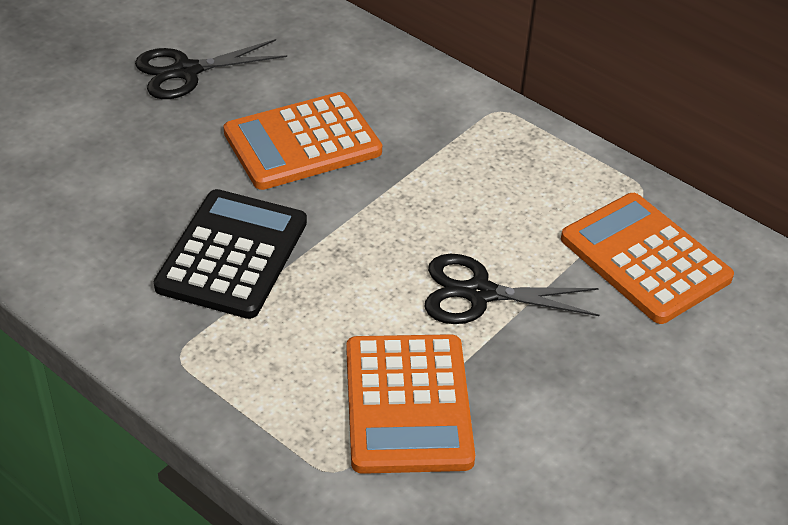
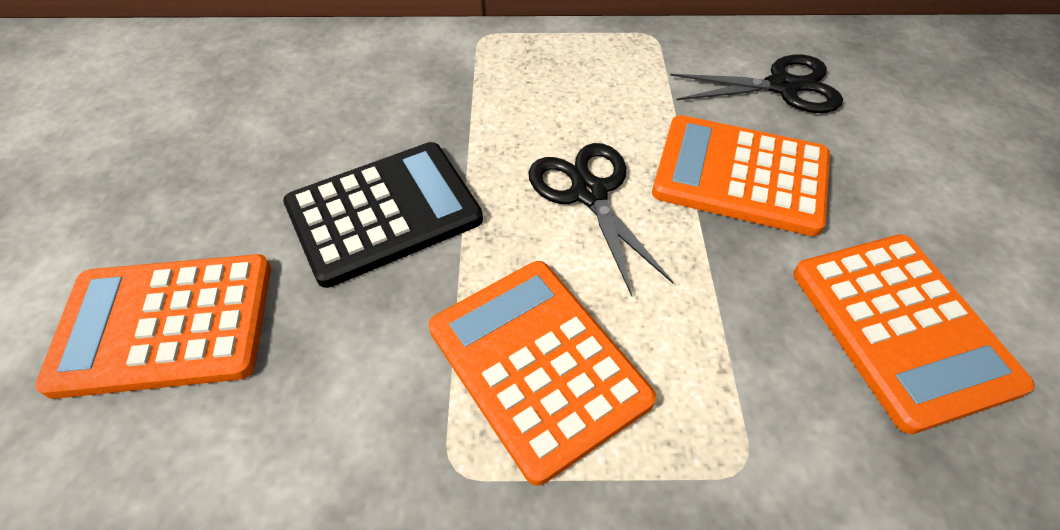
orange calculator: 3 -> 4

